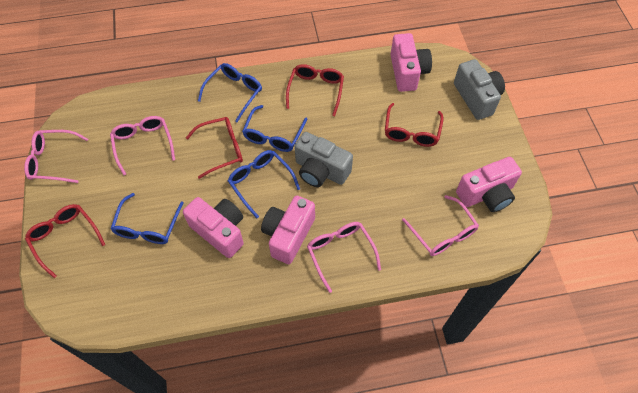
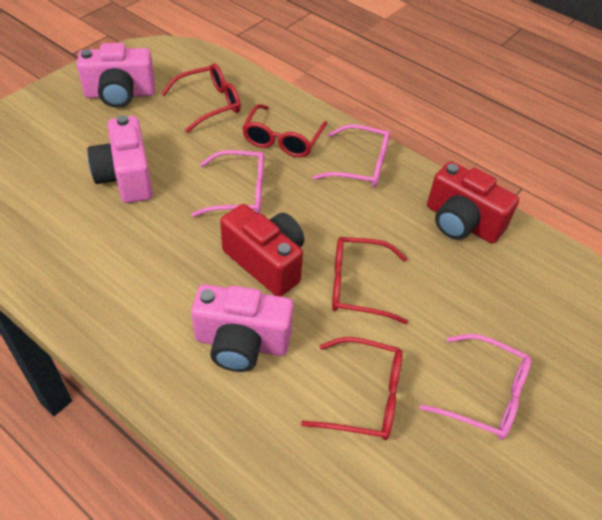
blue glasses: 4 -> 0
grey camera: 2 -> 0
pink camera: 4 -> 3
pink glasses: 4 -> 3
red camera: 0 -> 2

